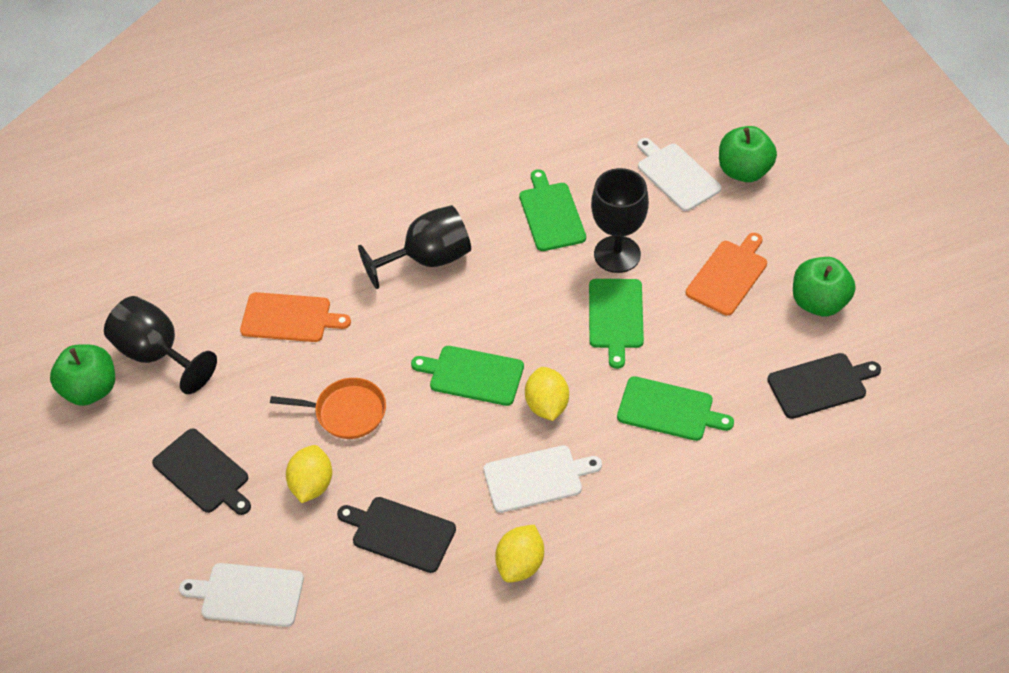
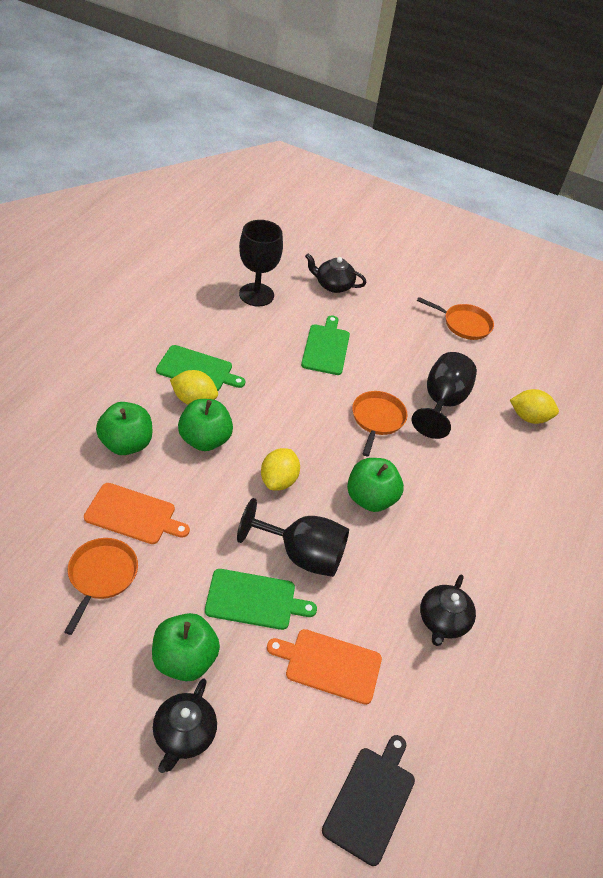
black cutting board: 3 -> 1
black teapot: 0 -> 3
green apple: 3 -> 4
green cutting board: 4 -> 3
orange pan: 1 -> 3
white cutting board: 3 -> 0

